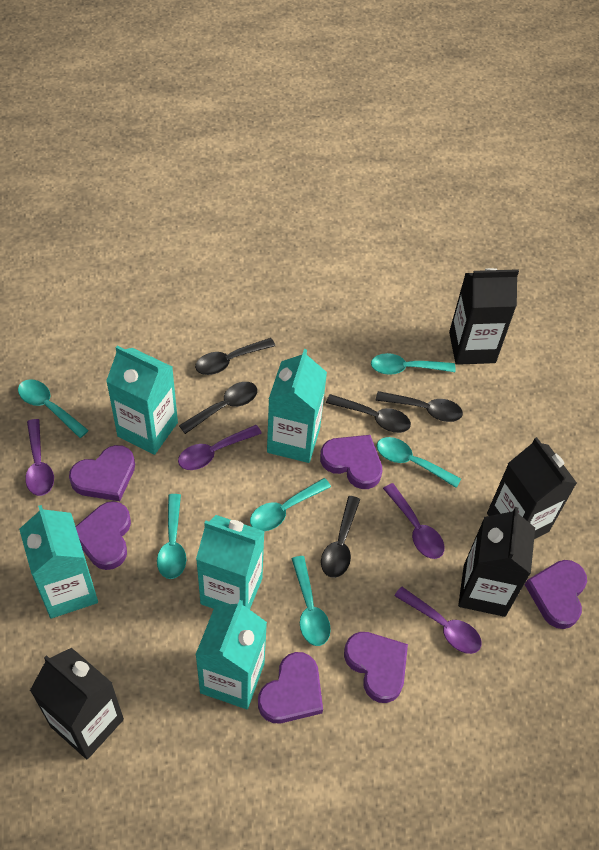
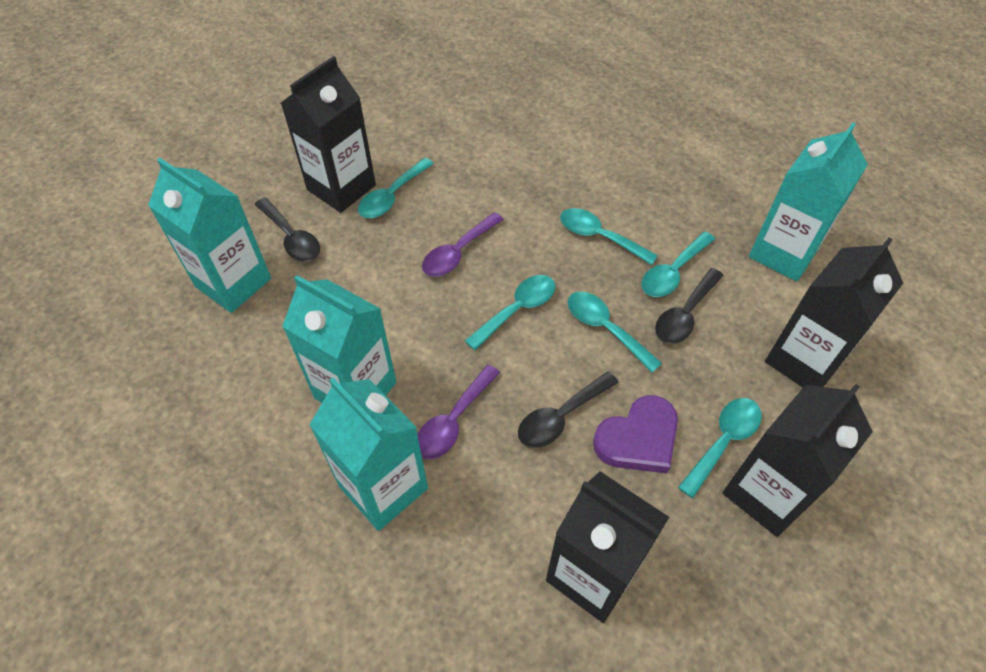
black spoon: 5 -> 3
purple heart: 6 -> 1
purple spoon: 4 -> 2
turquoise carton: 5 -> 4

